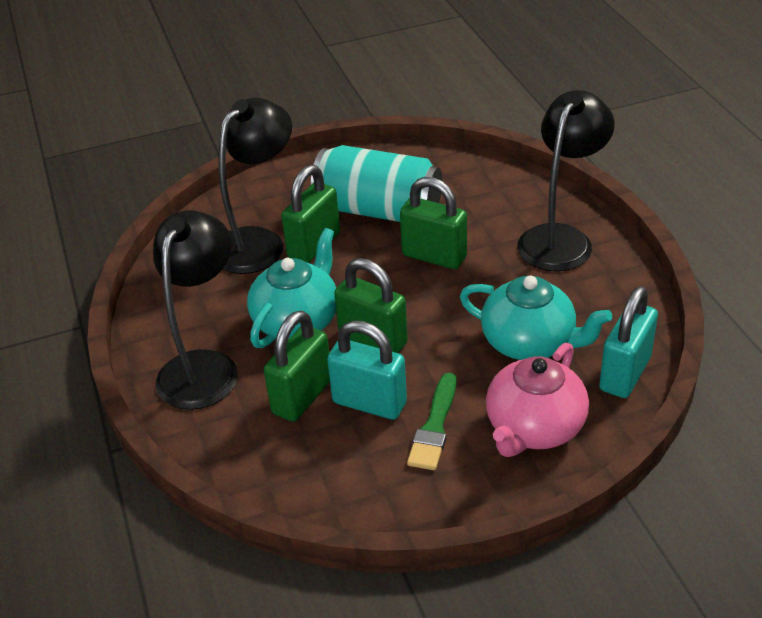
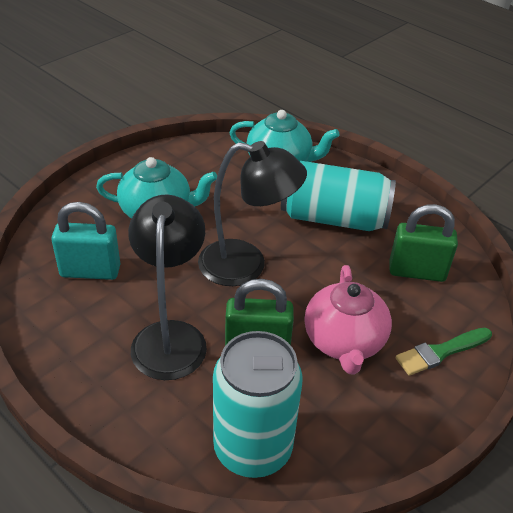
black lamp: 3 -> 2
green padlock: 4 -> 2
turquoise can: 1 -> 2
turquoise padlock: 2 -> 1

